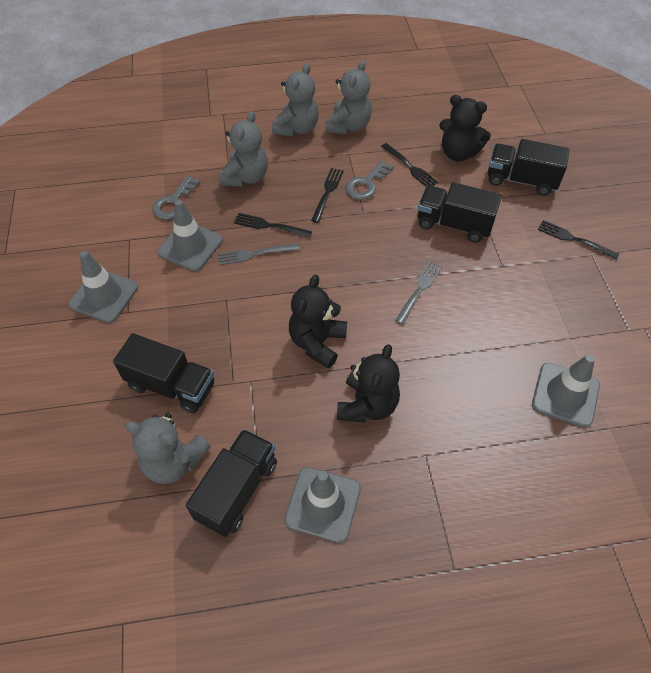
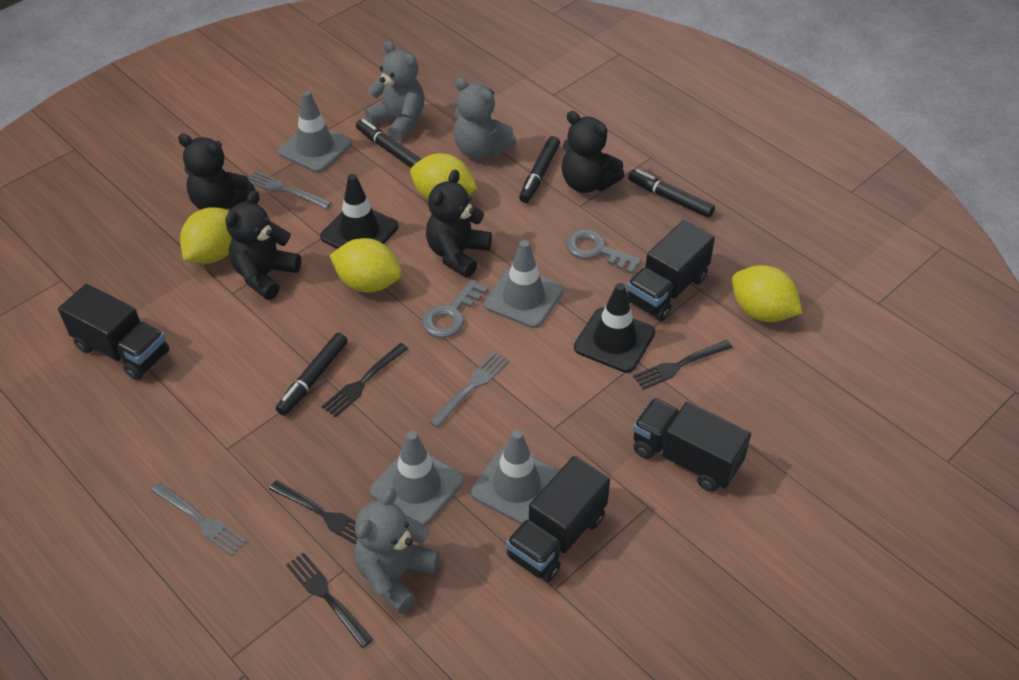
black marker: 0 -> 4
black teddy bear: 3 -> 4
black traffic cone: 0 -> 2
grey fork: 2 -> 3
grey teddy bear: 4 -> 3
yellow lemon: 0 -> 4

